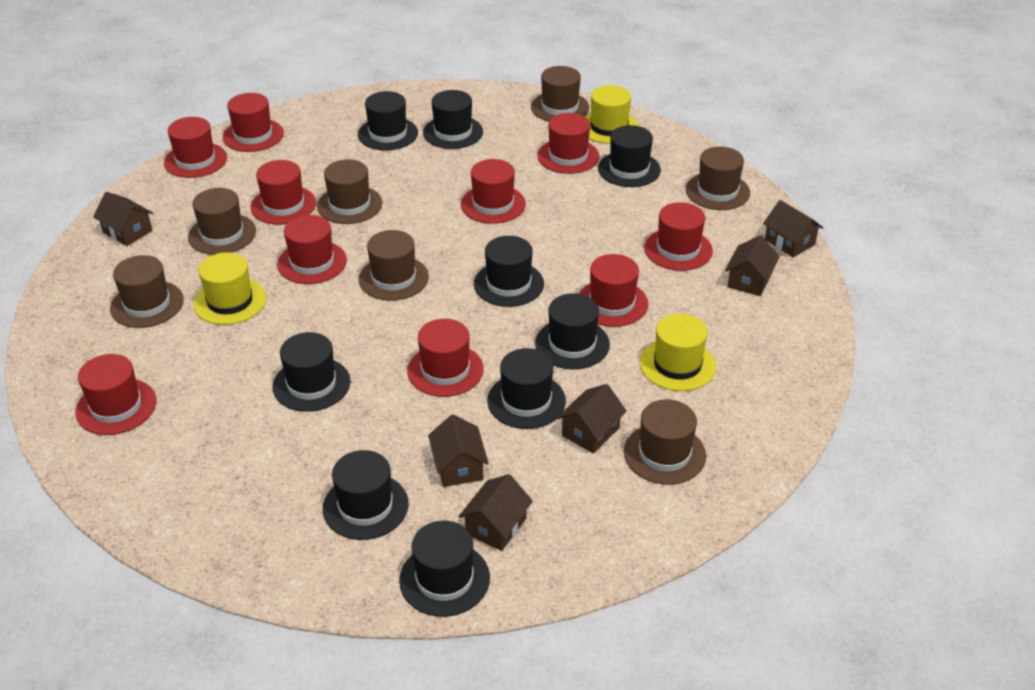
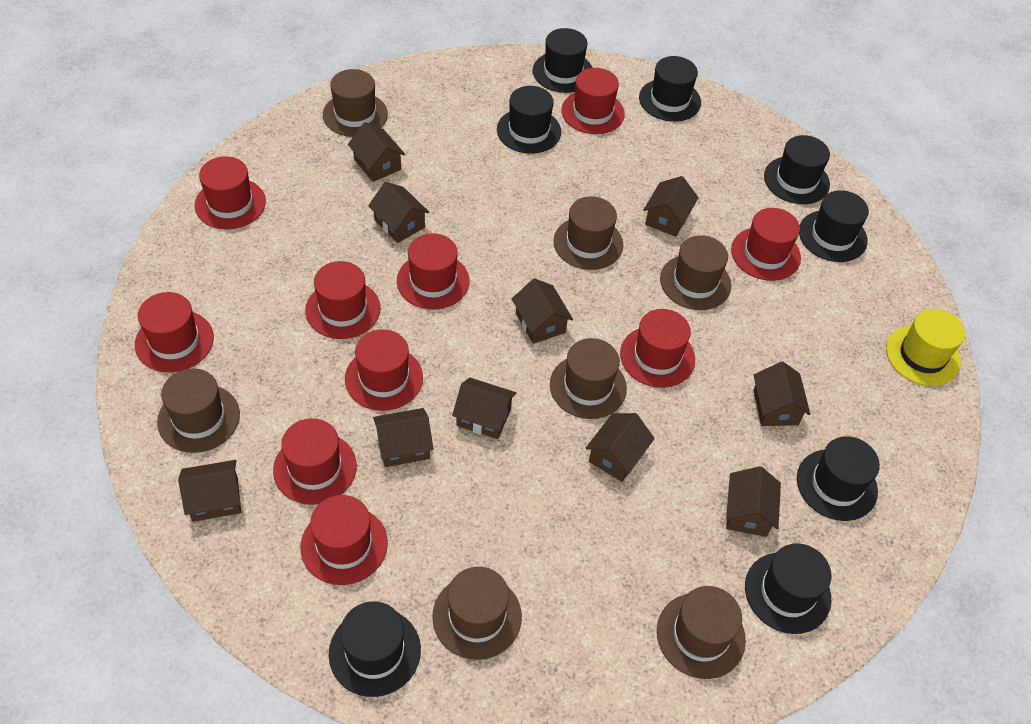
black hat: 9 -> 8
brown house: 6 -> 10
yellow hat: 3 -> 1

